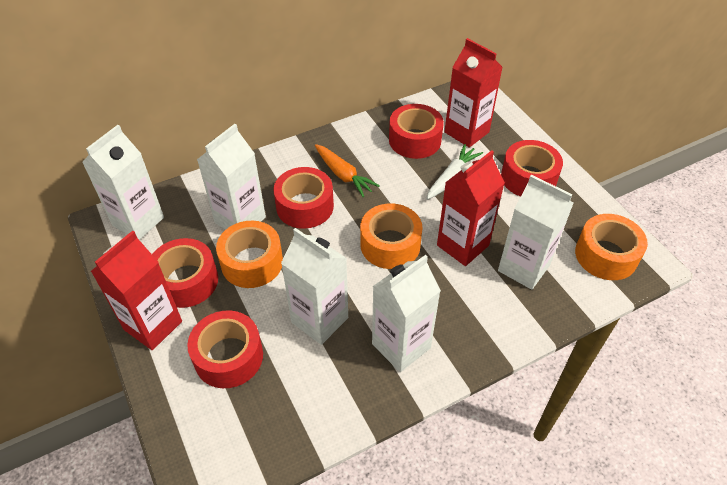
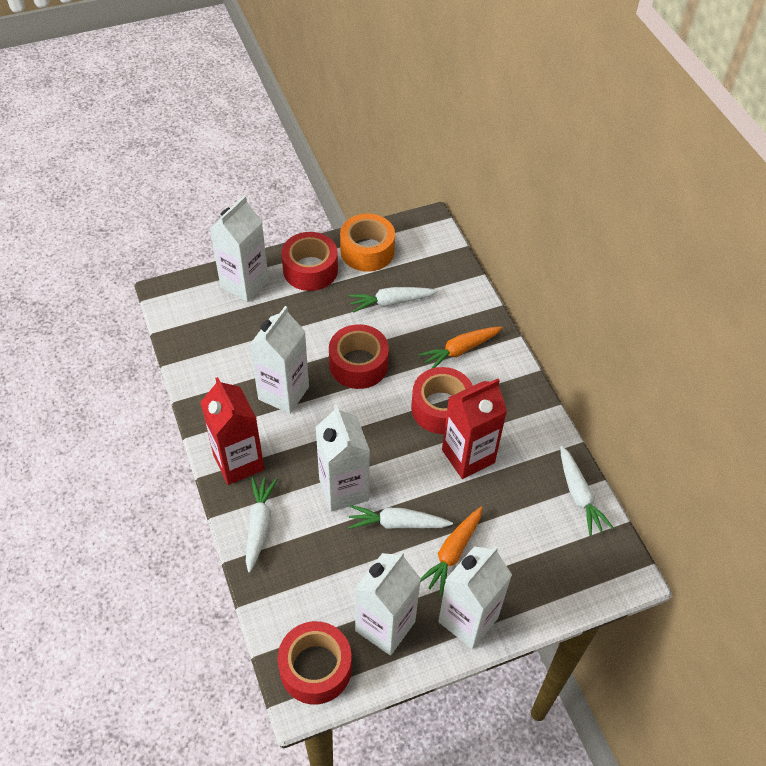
orange carrot: 1 -> 2
orange tape: 3 -> 1
red carton: 3 -> 2
red tape: 5 -> 4
white carrot: 1 -> 4

